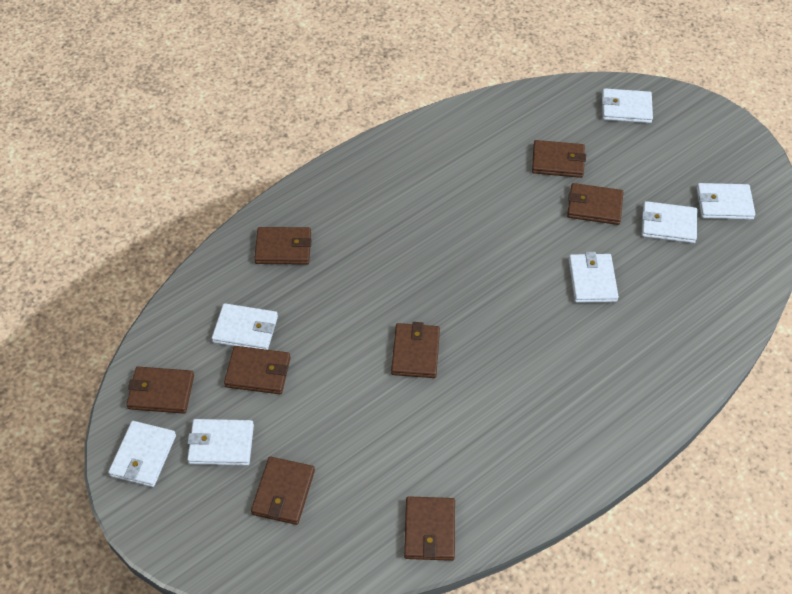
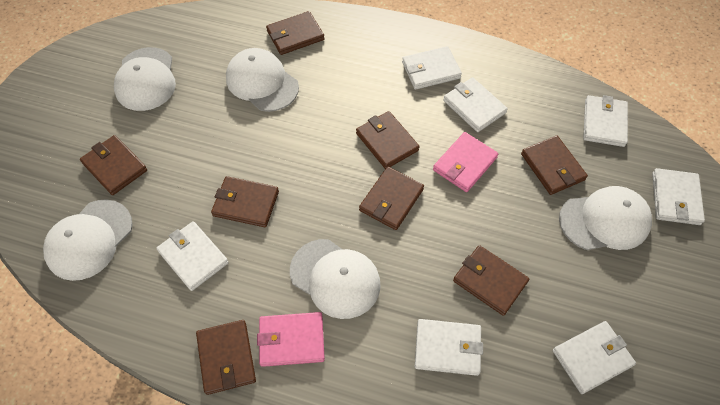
pink wallet: 0 -> 2
white cap: 0 -> 5

